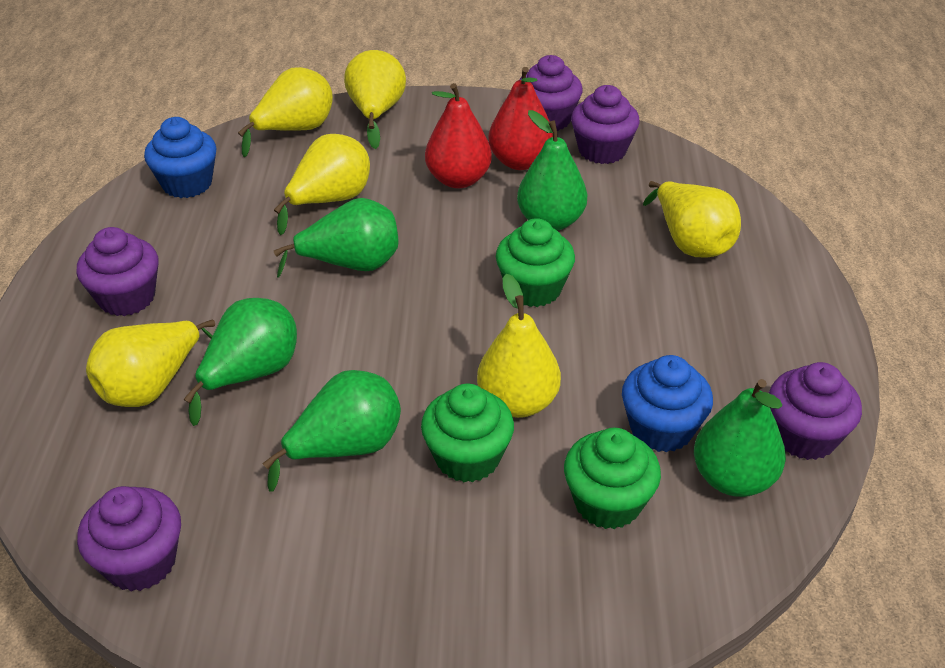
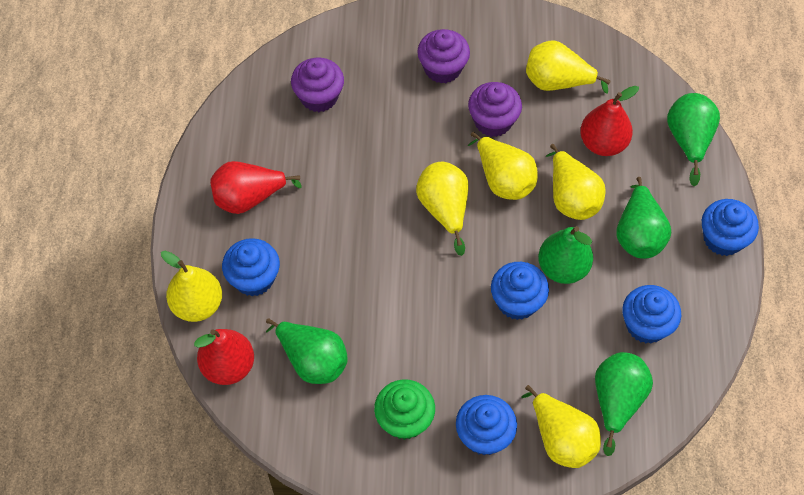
blue cupcake: 2 -> 5
green cupcake: 3 -> 1
purple cupcake: 5 -> 3
red pear: 2 -> 3

